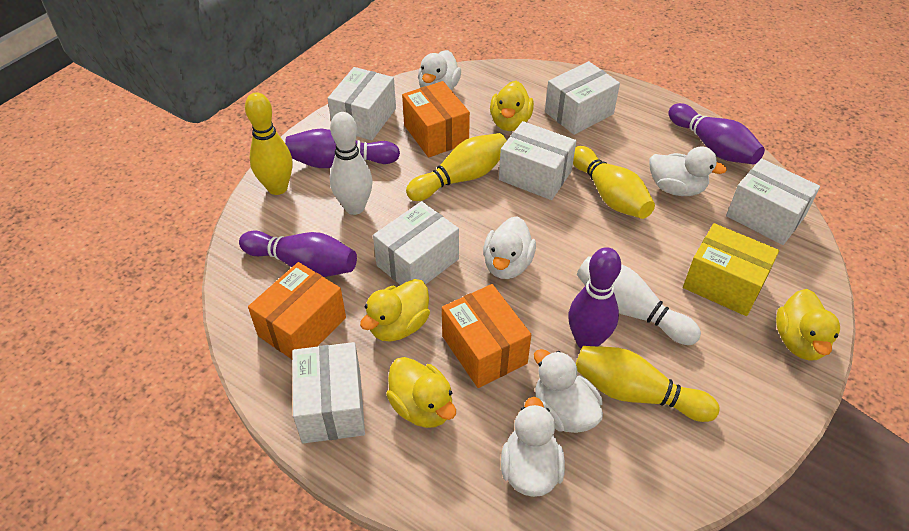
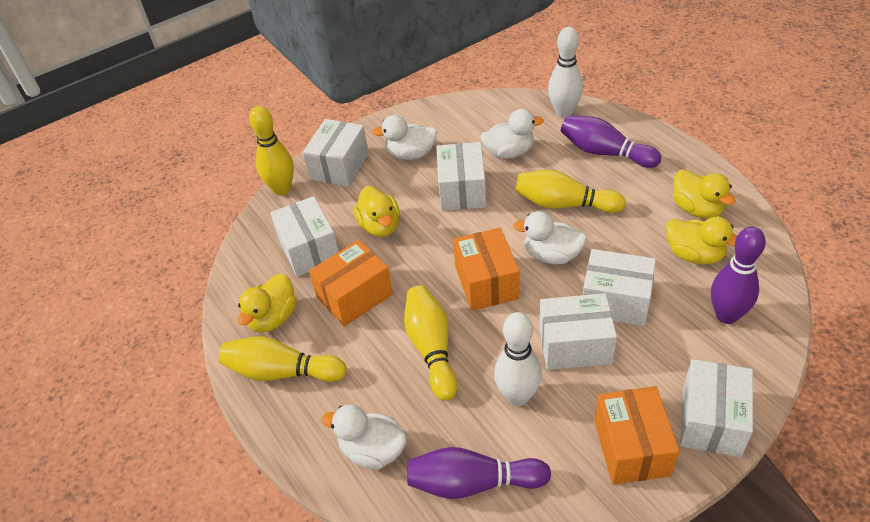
purple bowling pin: 4 -> 3
white duck: 5 -> 4
yellow box: 1 -> 0

